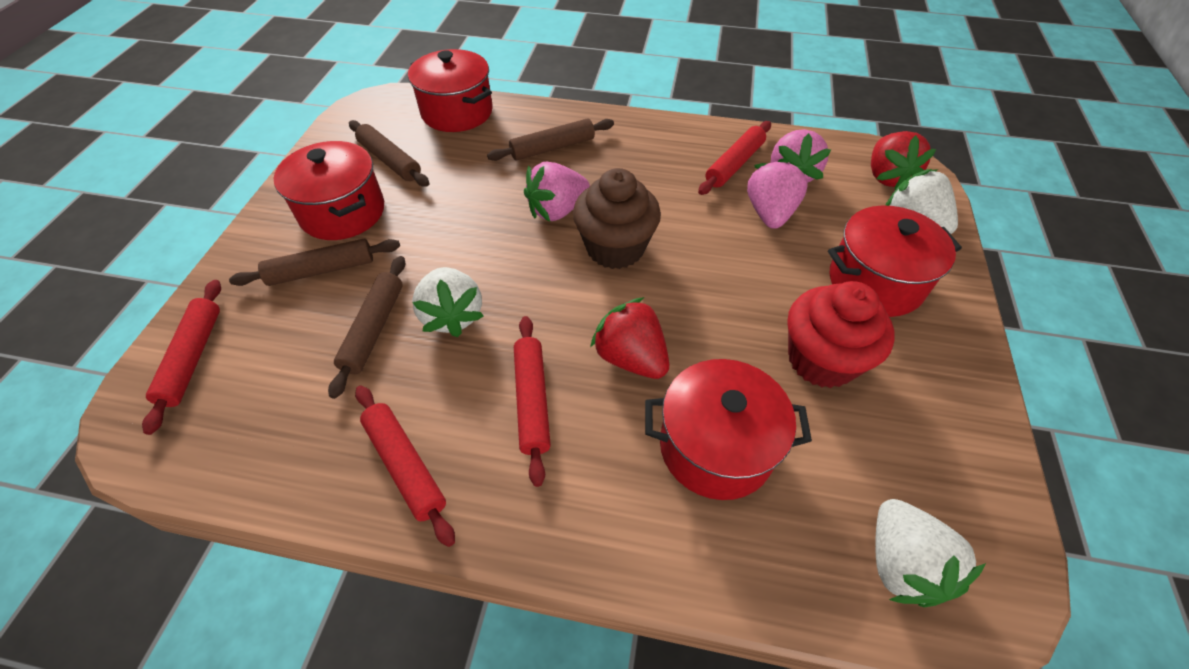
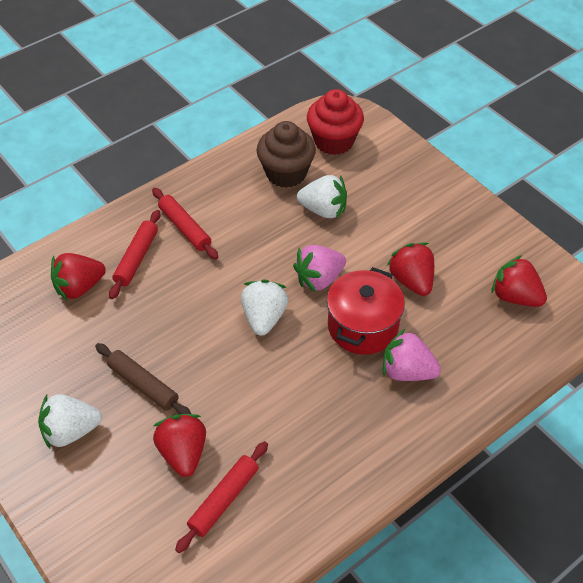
brown rolling pin: 4 -> 1
pink strawberry: 3 -> 2
red pot: 4 -> 1
red rolling pin: 4 -> 3
red strawberry: 2 -> 4

